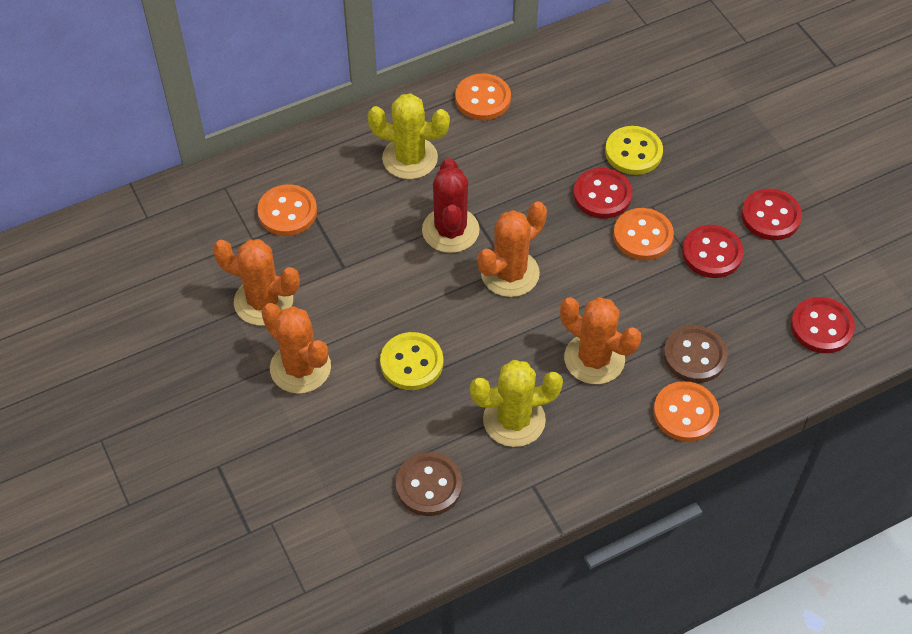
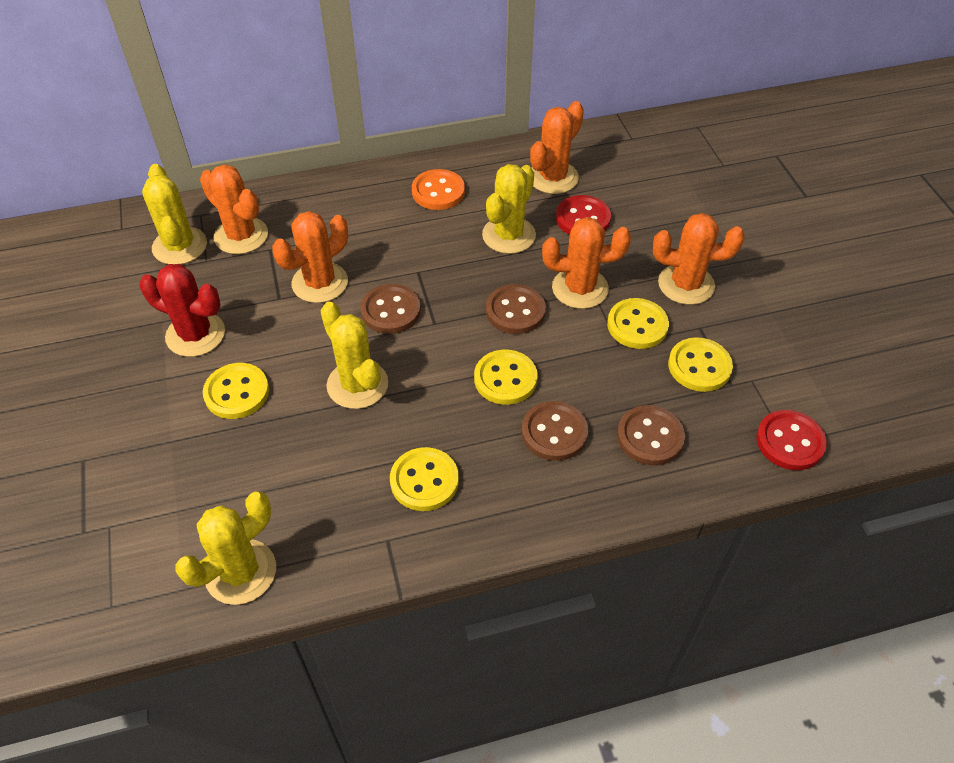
brown button: 2 -> 4
orange button: 4 -> 1
orange cactus: 4 -> 5
red button: 4 -> 2
yellow button: 2 -> 5
yellow cactus: 2 -> 4

